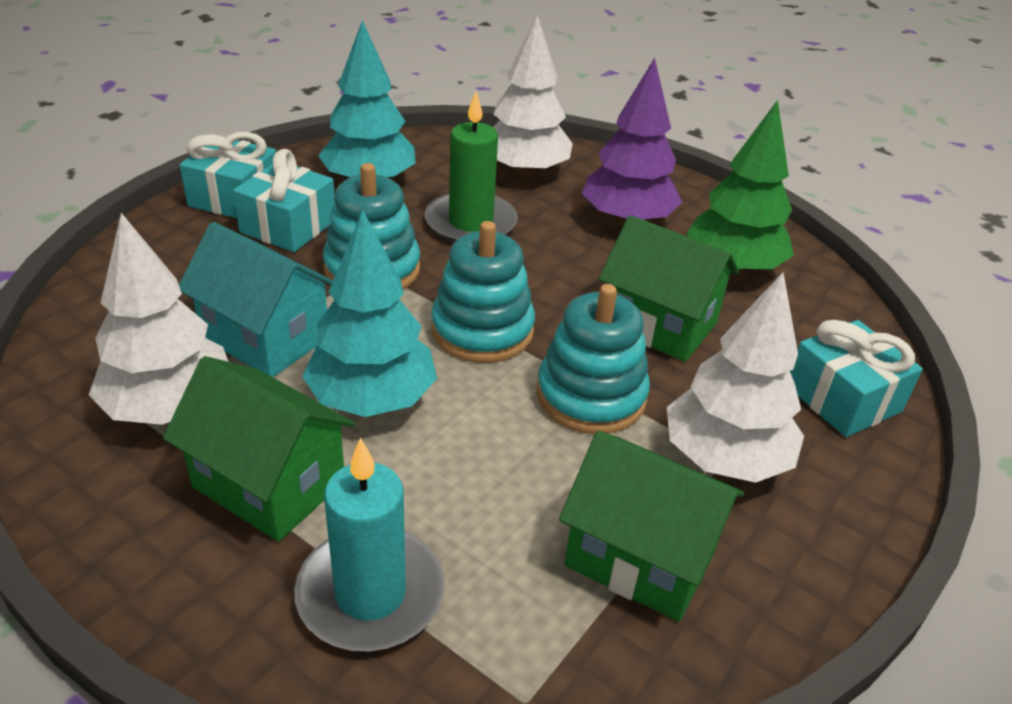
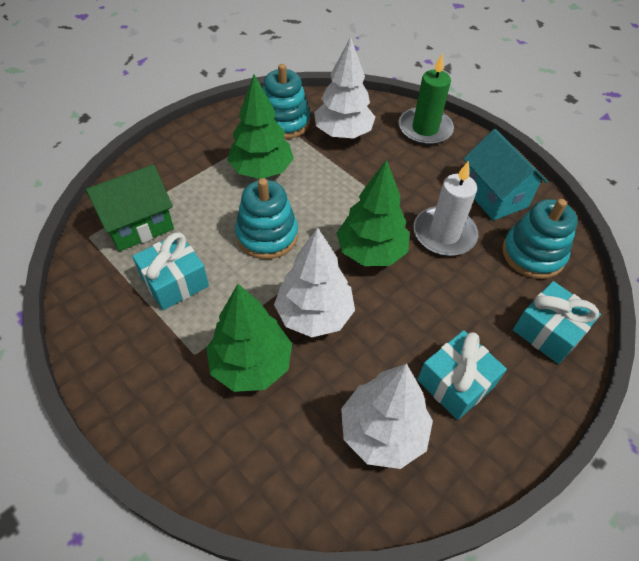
green house: 3 -> 1
green tree: 1 -> 3
purple tree: 1 -> 0
turquoise candle: 1 -> 0
turquoise tree: 2 -> 0
white candle: 0 -> 1

